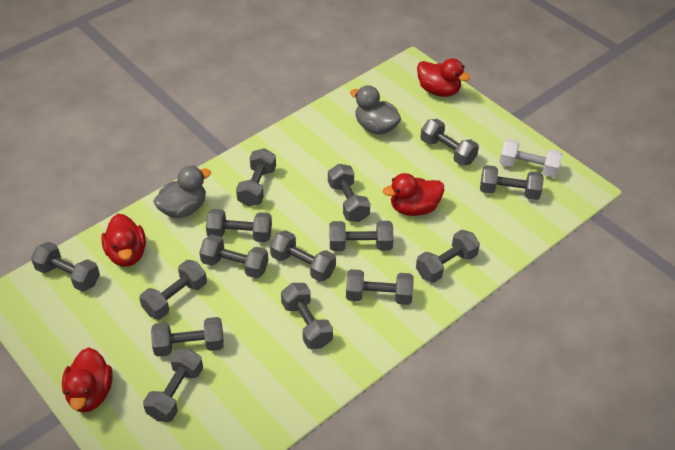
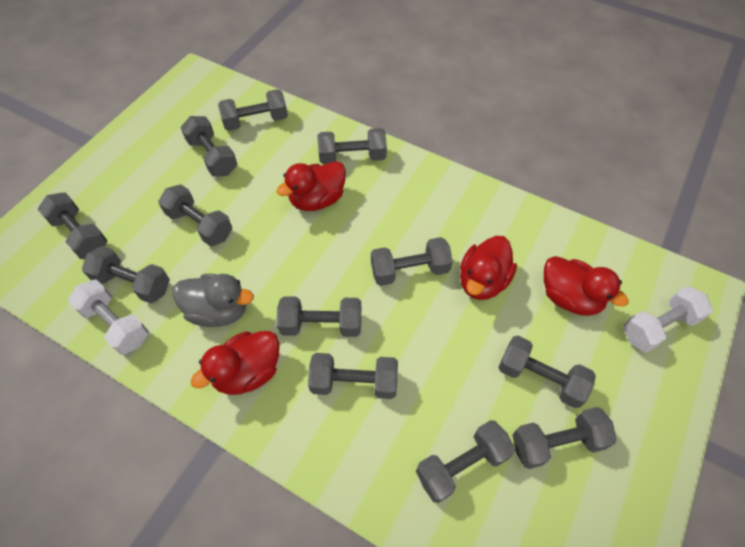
grey duck: 2 -> 1
grey dumbbell: 15 -> 12
white dumbbell: 1 -> 2

